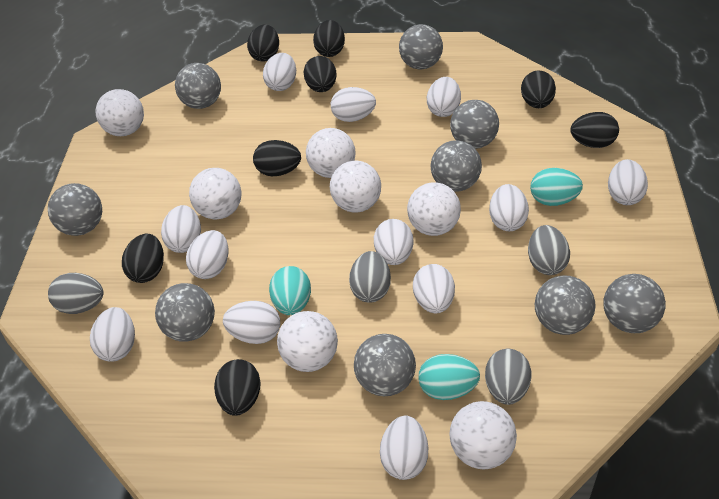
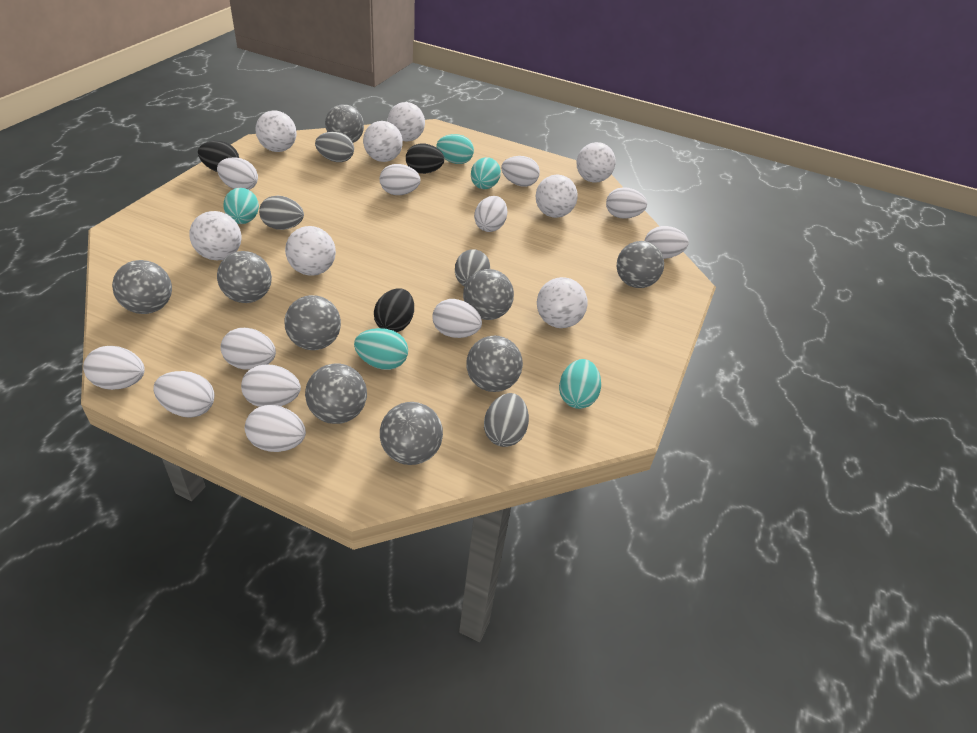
black egg: 8 -> 3
turquoise egg: 3 -> 5
white ball: 7 -> 8

